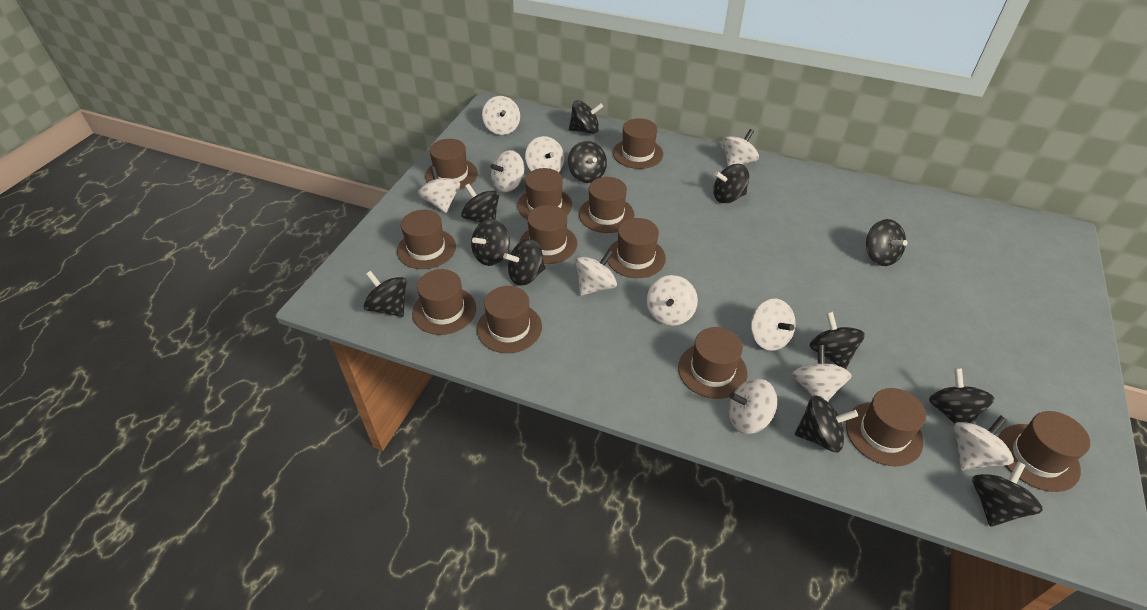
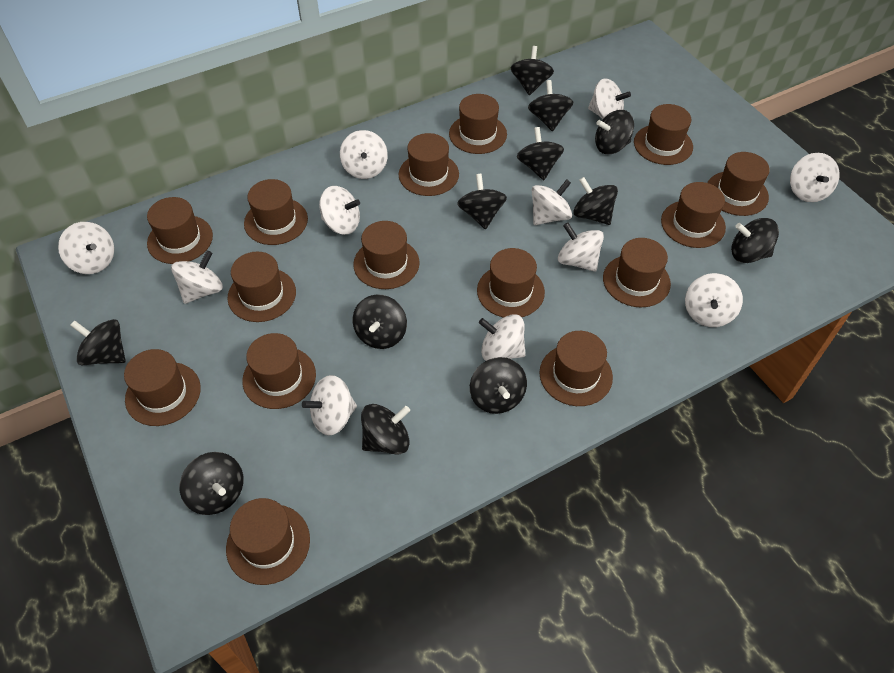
brown hat: 12 -> 15

